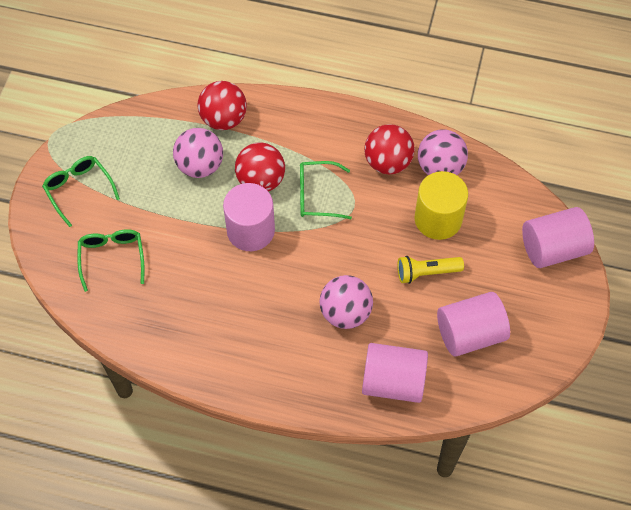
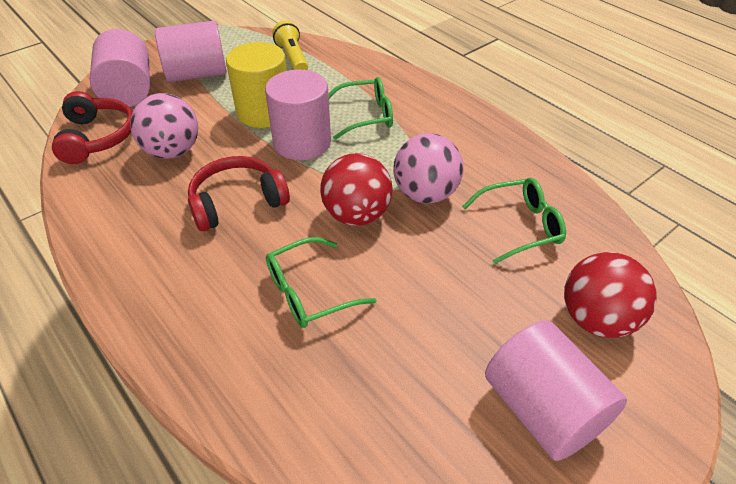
pink ball: 3 -> 2
red ball: 3 -> 2
red headphones: 0 -> 2

